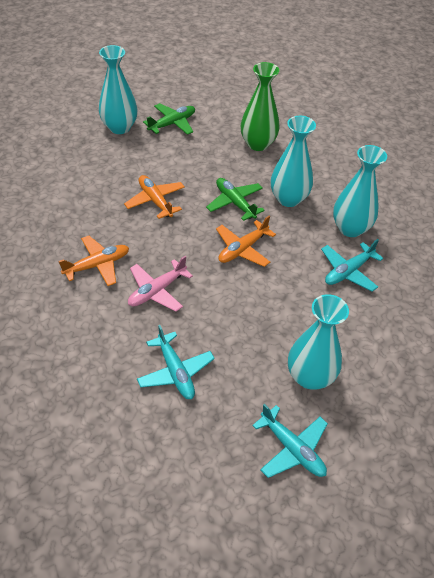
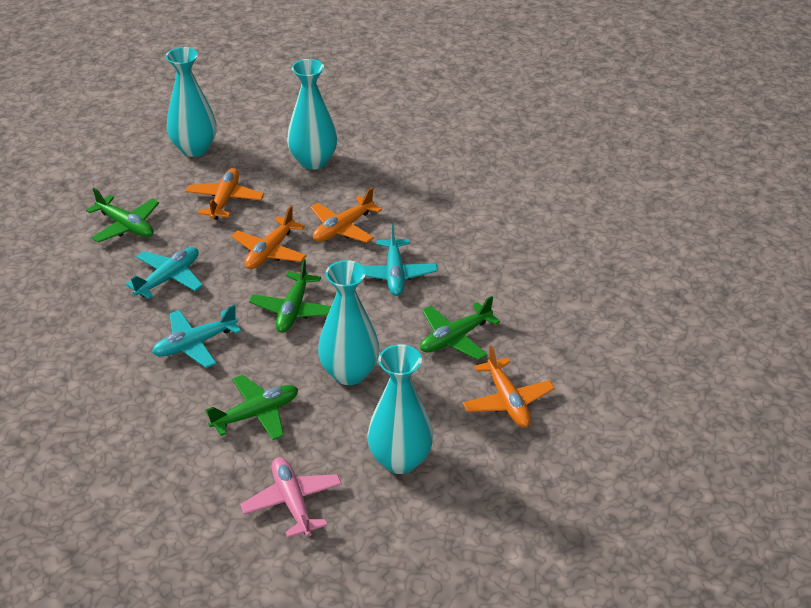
green plane: 2 -> 4
green vase: 1 -> 0
orange plane: 3 -> 4

